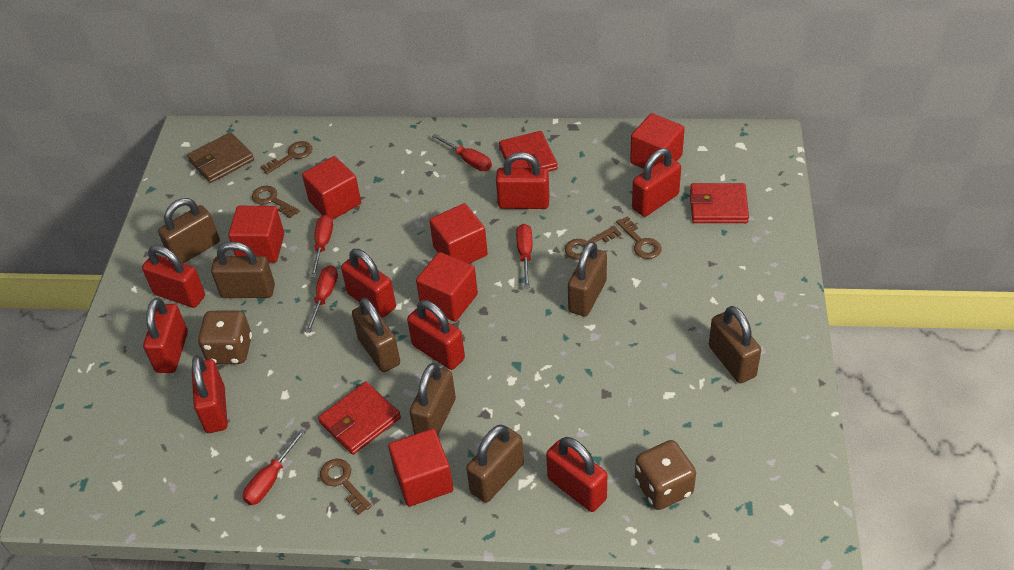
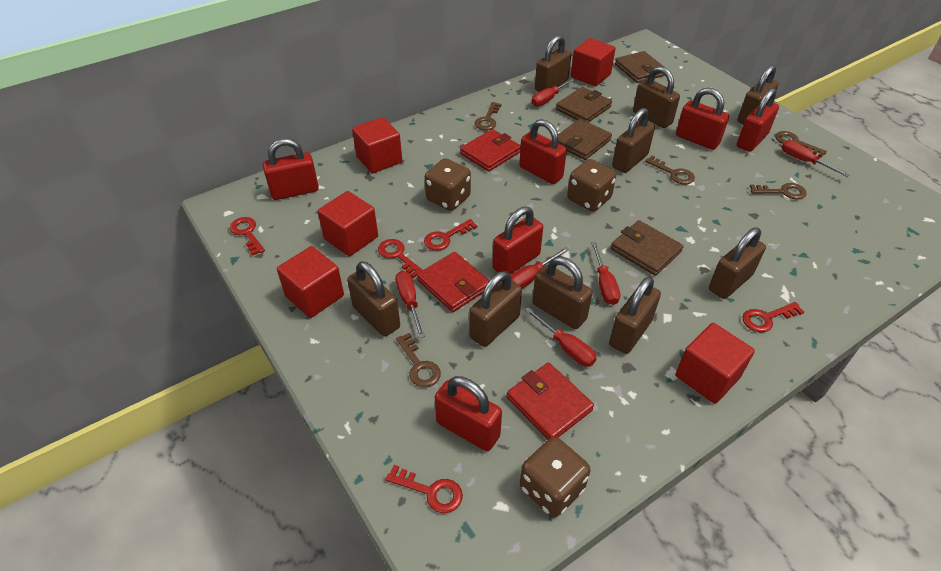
brown dice: 2 -> 3
brown padlock: 7 -> 9
brown wallet: 1 -> 4
red cube: 6 -> 5
red key: 0 -> 5
red padlock: 8 -> 6
red screwdriver: 5 -> 6

